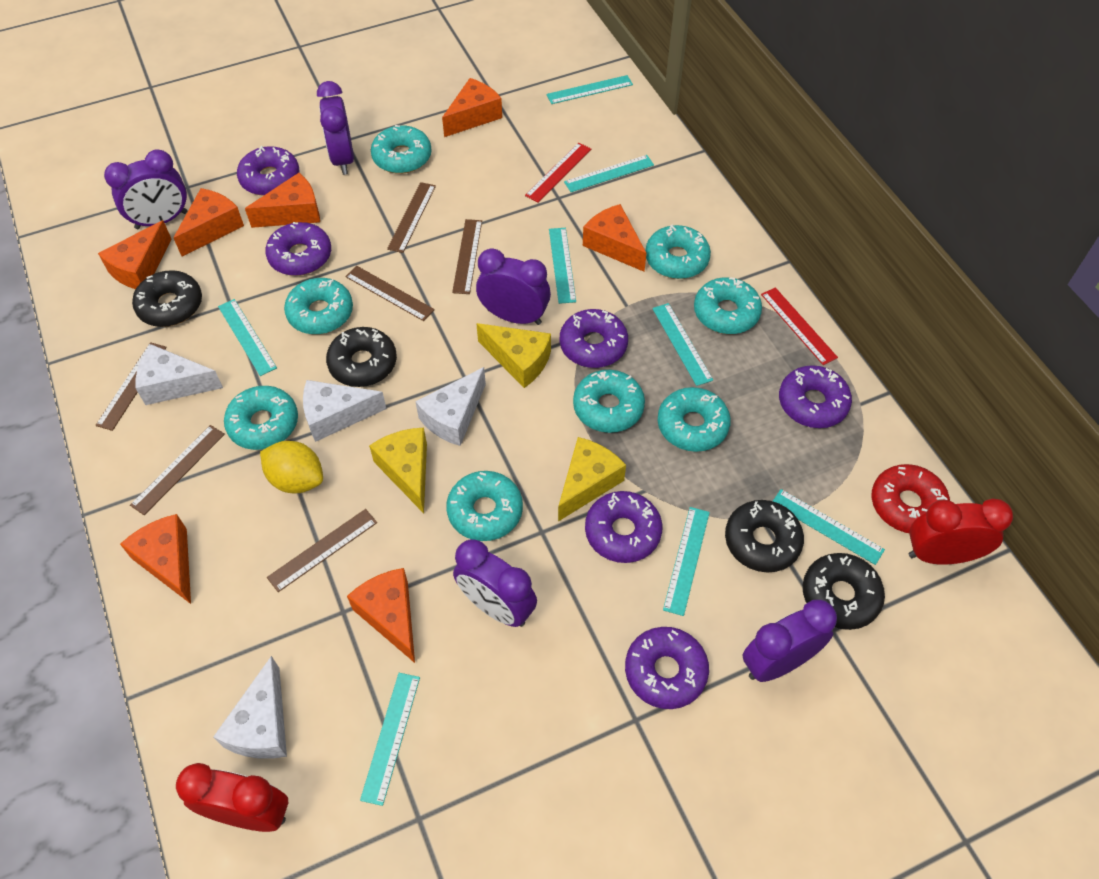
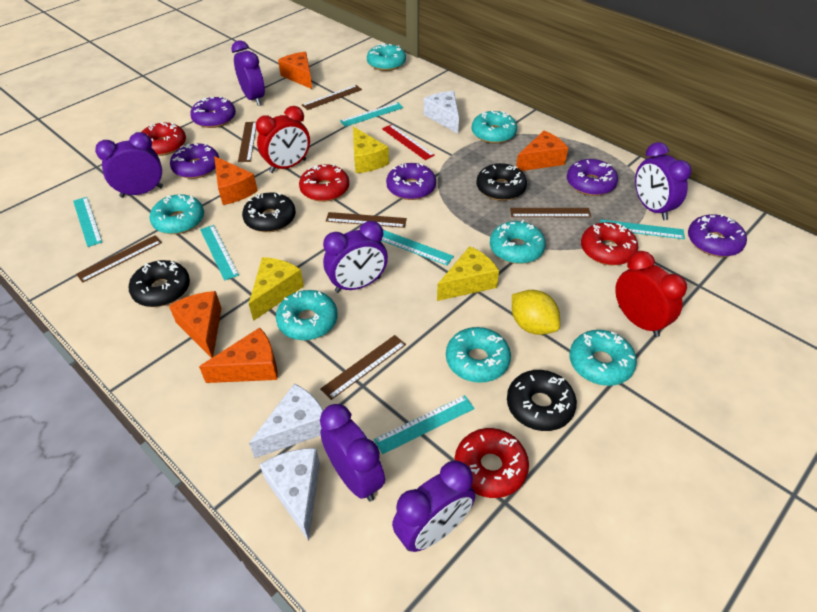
orange cheese: 7 -> 5
purple clock: 5 -> 6
purple donut: 6 -> 5
red donut: 1 -> 4
red ruler: 2 -> 1
turquoise donut: 8 -> 7
turquoise ruler: 8 -> 6
white cheese: 4 -> 3

